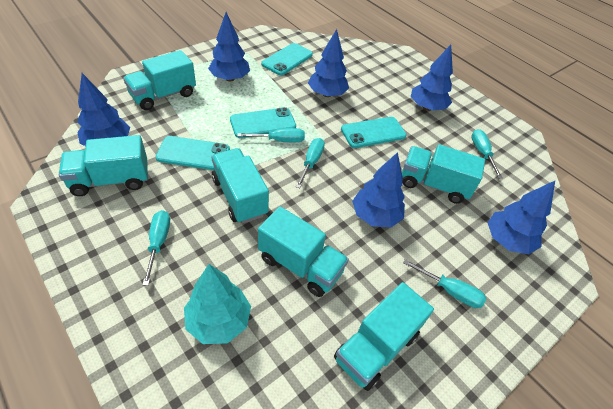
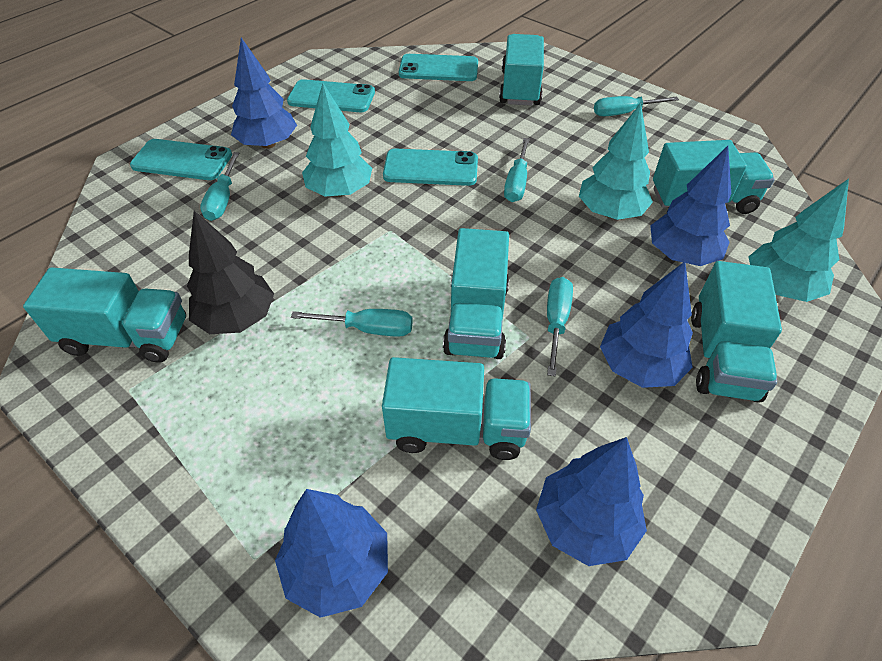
black tree: 0 -> 1
blue tree: 6 -> 5
turquoise tree: 1 -> 3

